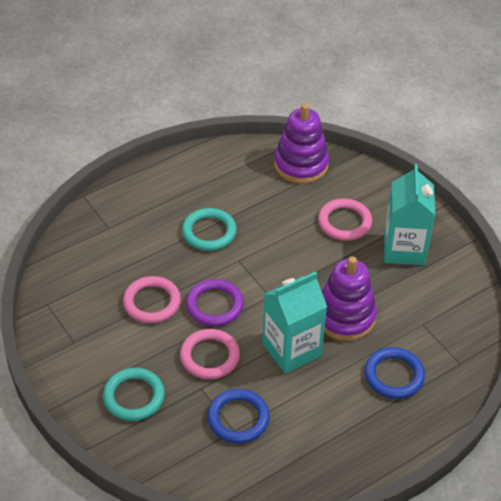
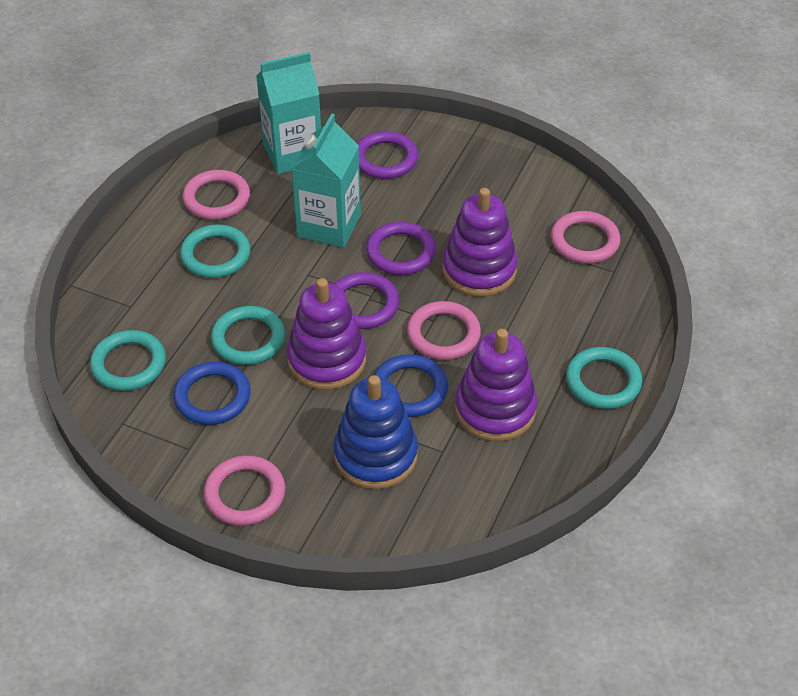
blue stacking toy: 0 -> 1
pink ring: 3 -> 4
purple ring: 1 -> 3
purple stacking toy: 2 -> 3
turquoise ring: 2 -> 4

